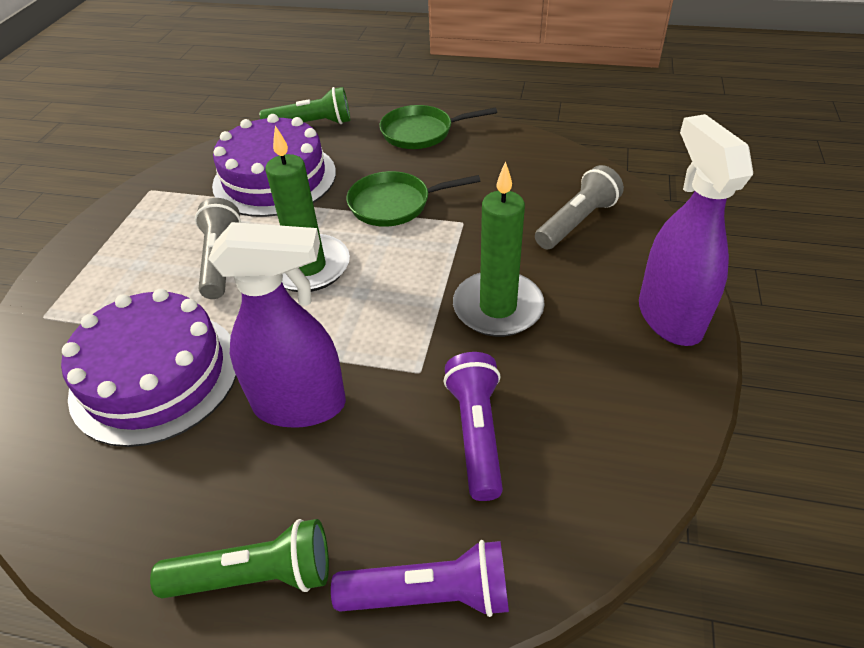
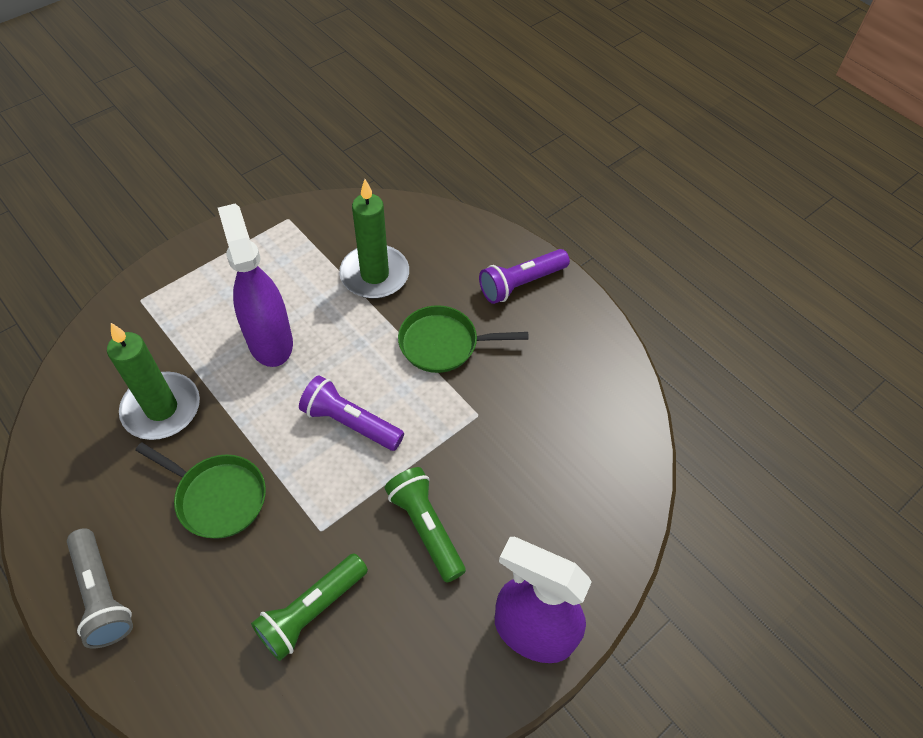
grey flashlight: 2 -> 1
purple cake: 2 -> 0

